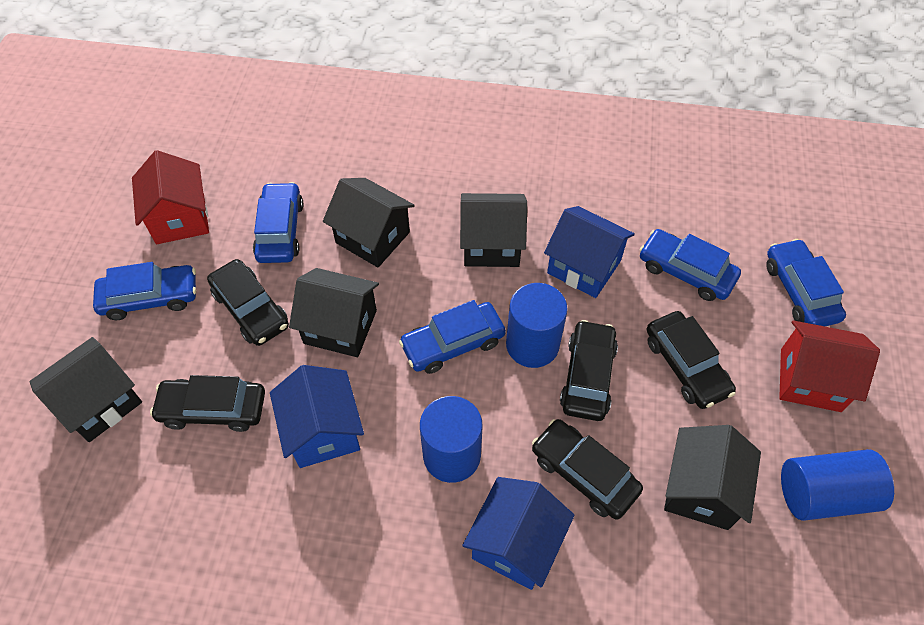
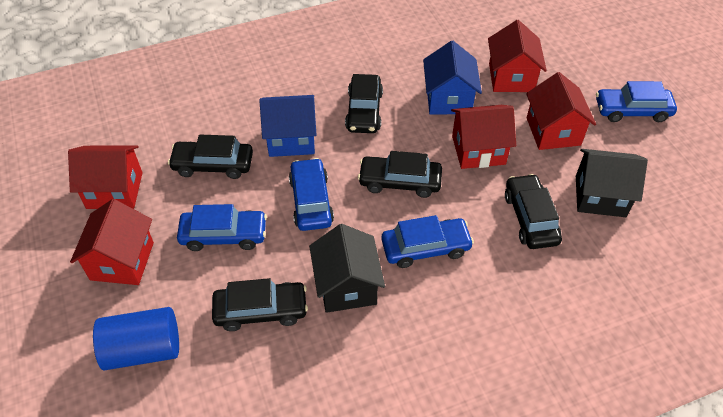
black house: 5 -> 2
blue car: 5 -> 4
blue cylinder: 3 -> 1
blue house: 3 -> 2
red house: 2 -> 5

